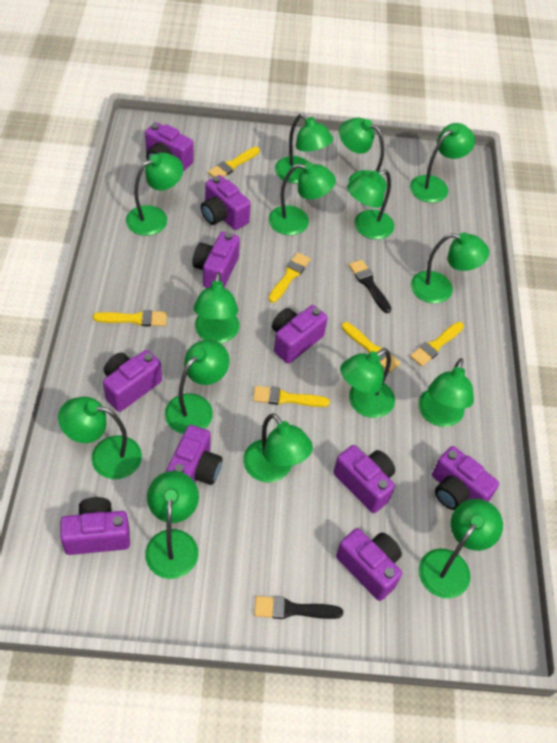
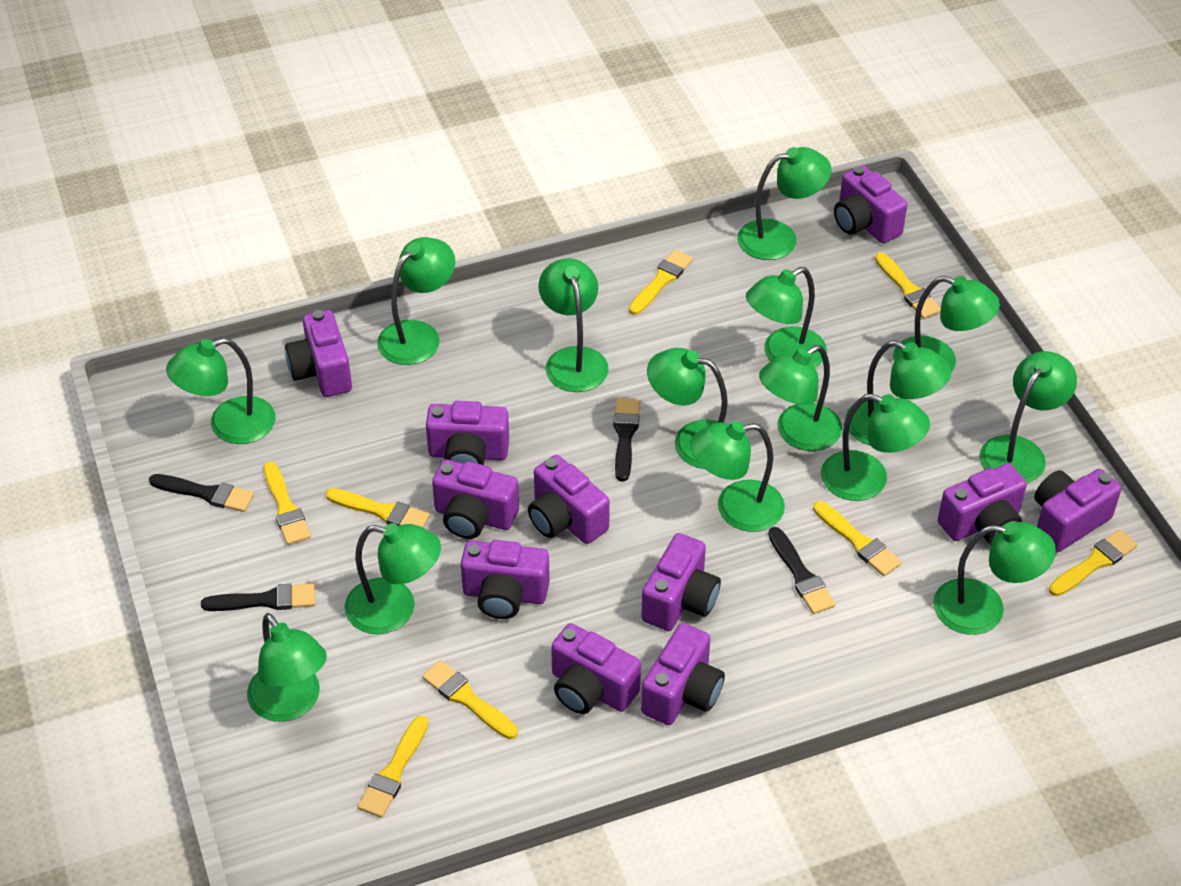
black brush: 2 -> 4
purple camera: 10 -> 11
yellow brush: 6 -> 8

